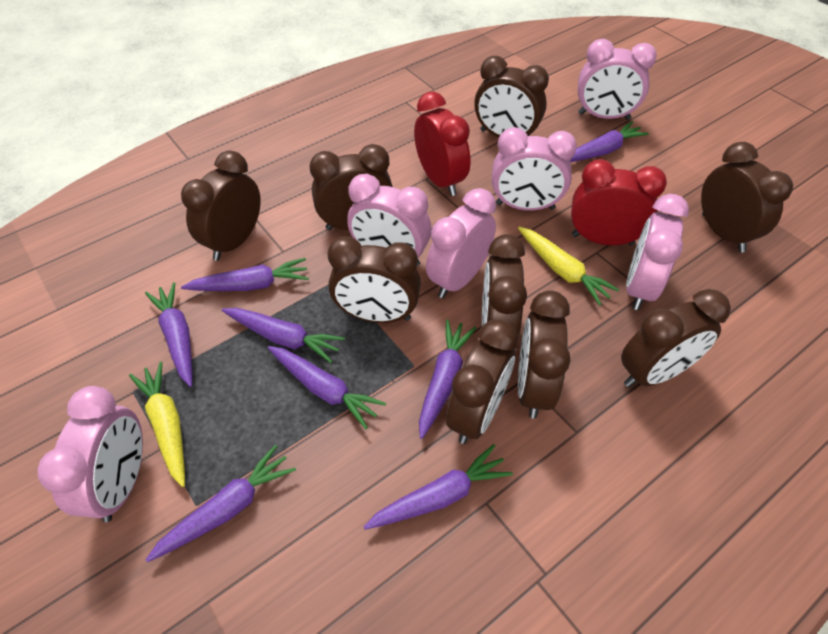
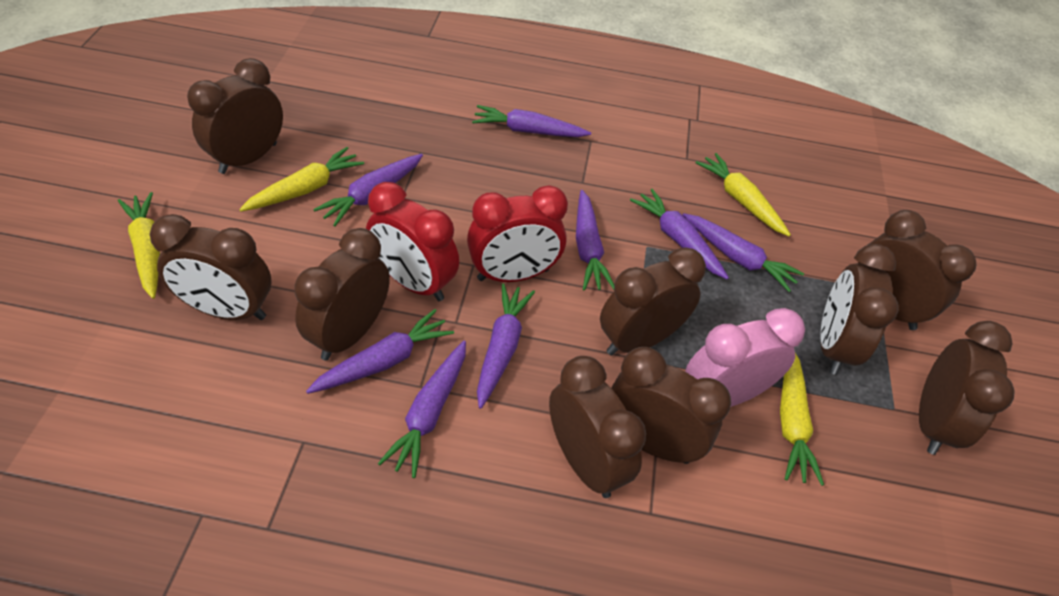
pink clock: 6 -> 1
yellow carrot: 2 -> 4

